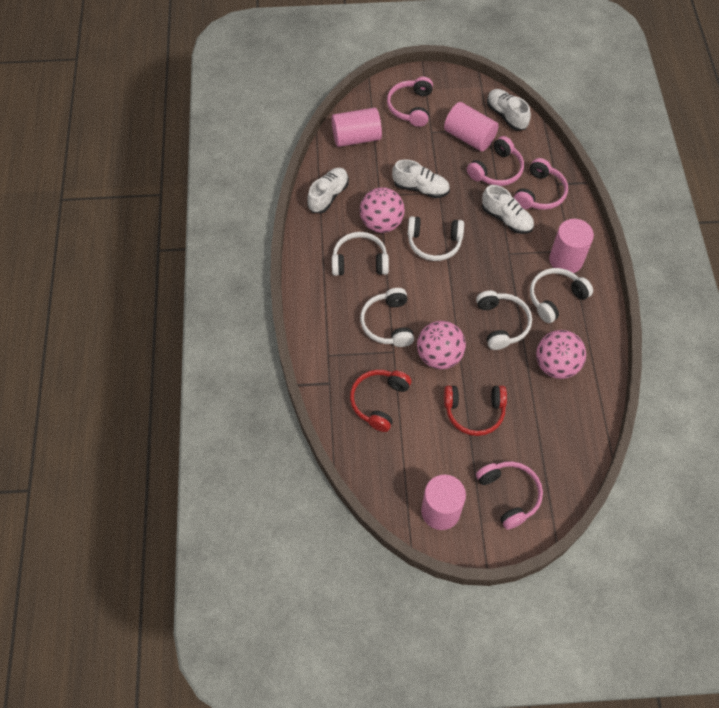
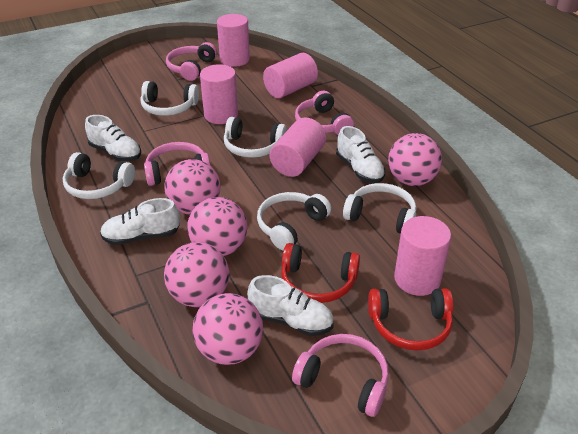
pink ball: 3 -> 5
pink cylinder: 4 -> 5

